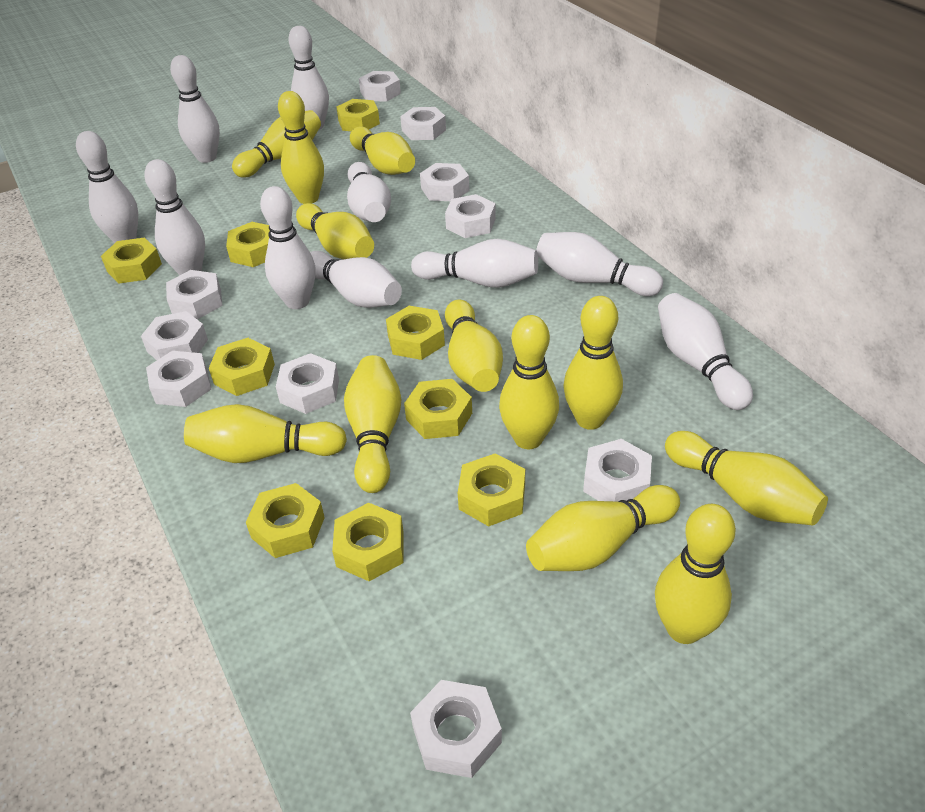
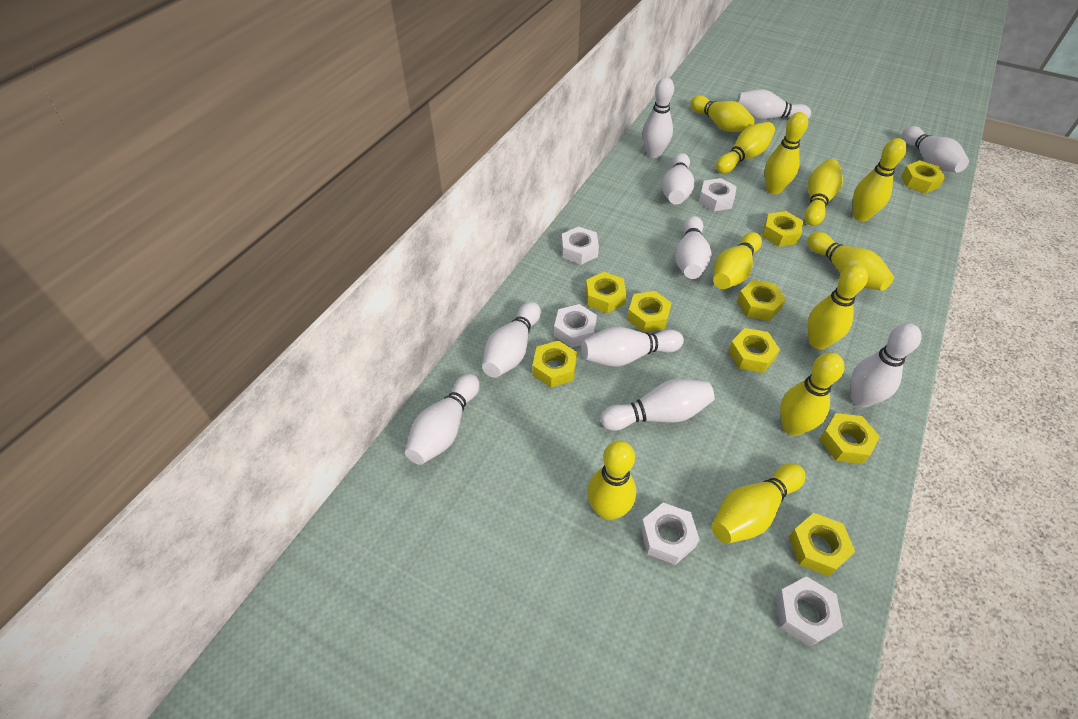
white nut: 10 -> 5
yellow bowling pin: 12 -> 11

